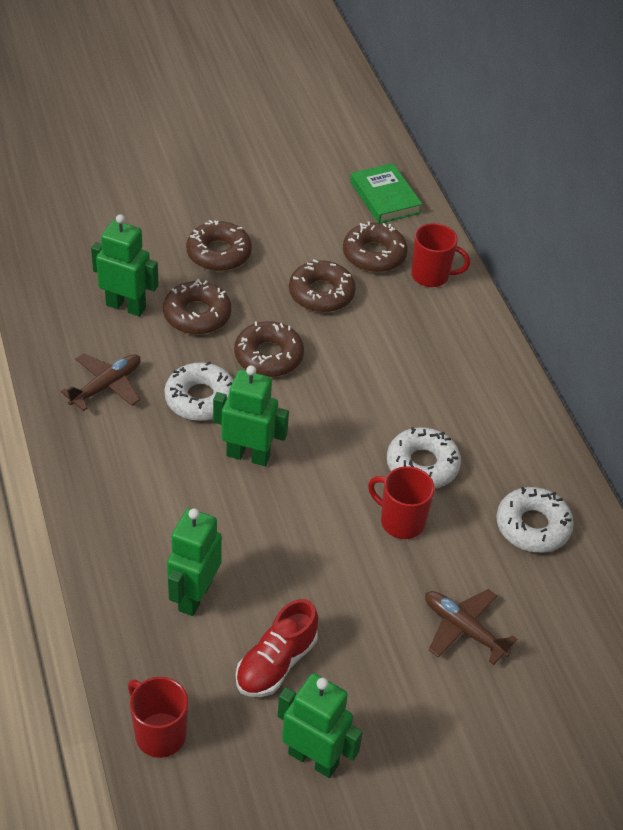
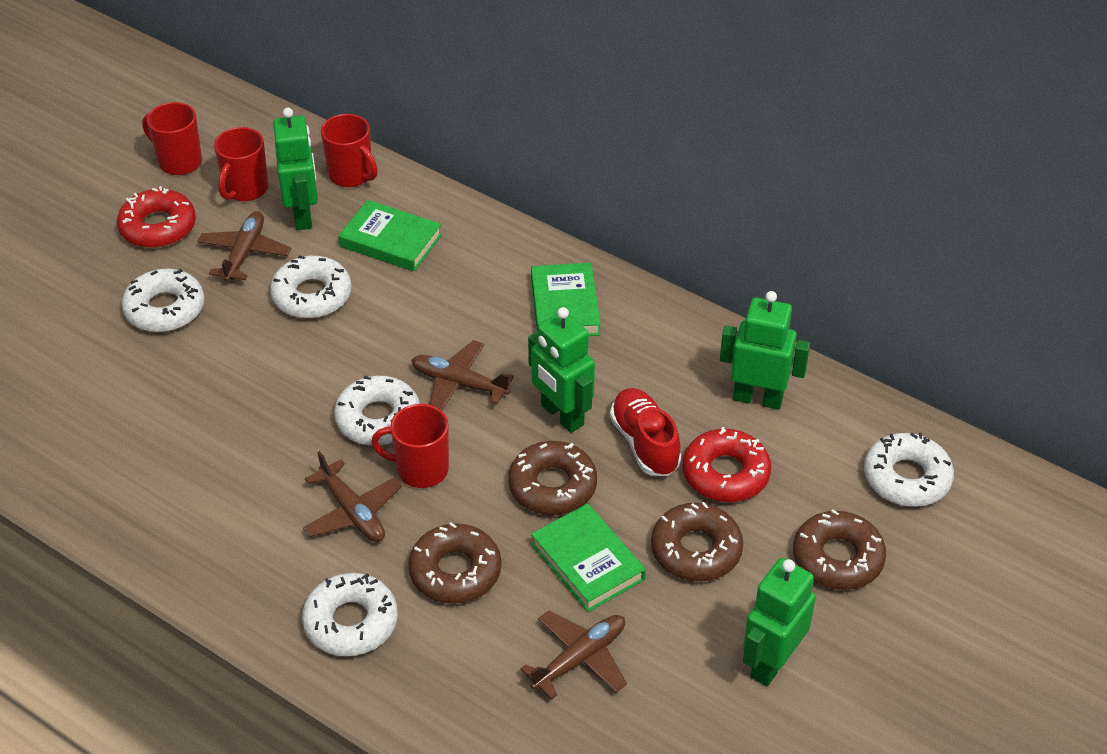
brown donut: 5 -> 4
brown plane: 2 -> 4
green book: 1 -> 3
red donut: 0 -> 2
red mug: 3 -> 4
white donut: 3 -> 5

